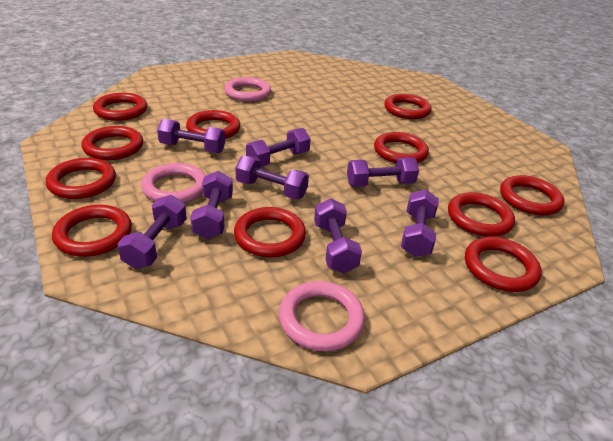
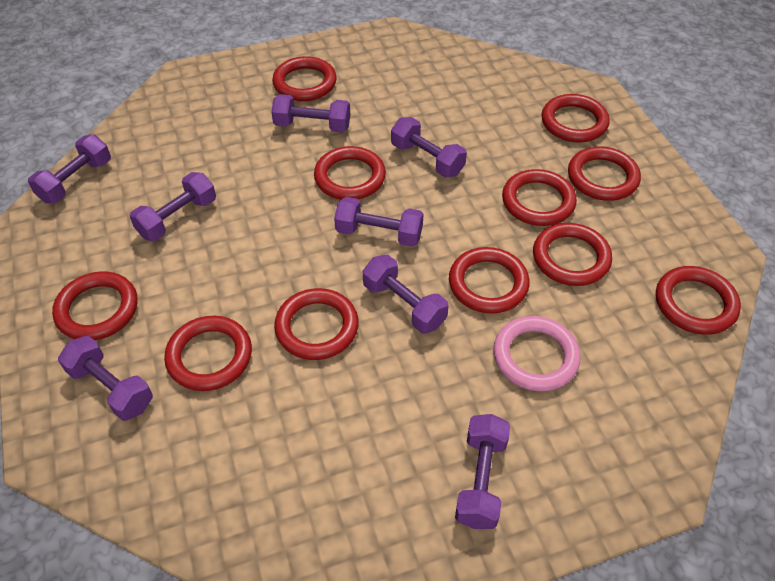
pink ring: 3 -> 1

